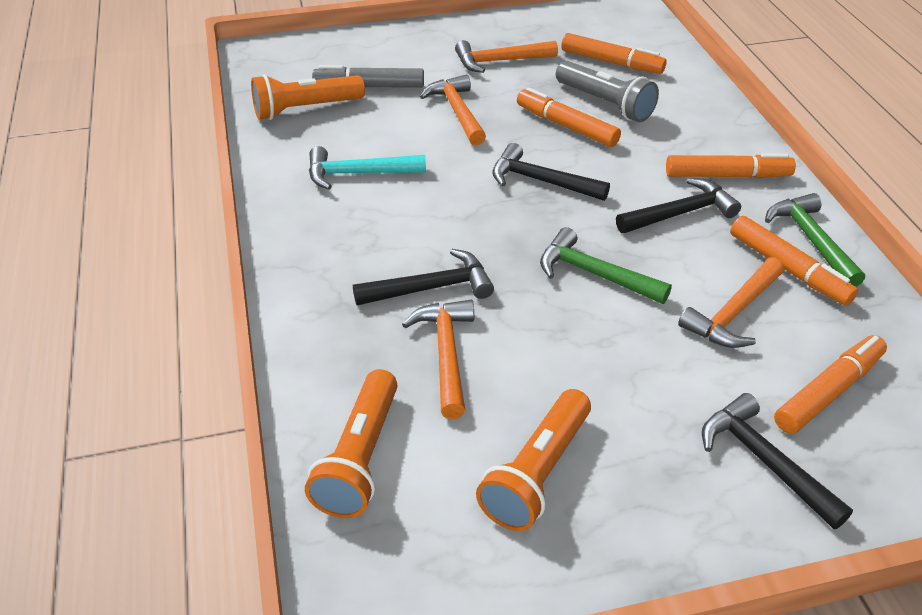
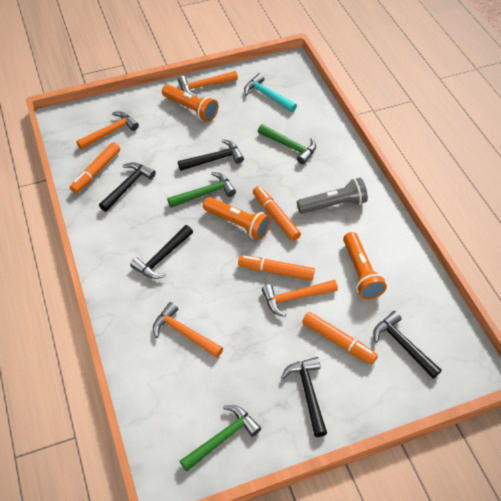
black hammer: 4 -> 5
green hammer: 2 -> 3
grey marker: 1 -> 0
orange marker: 5 -> 4

